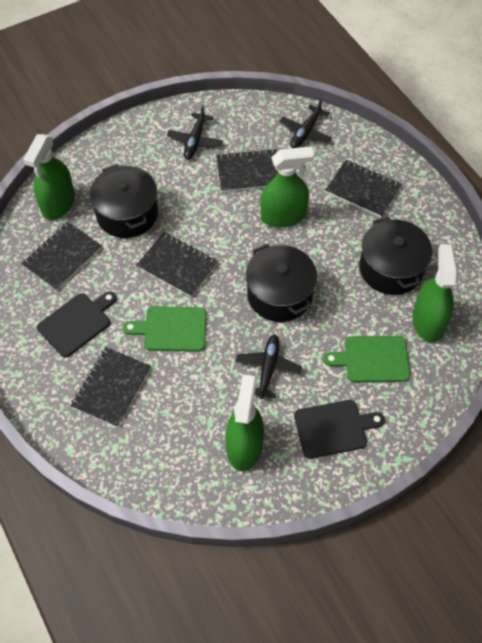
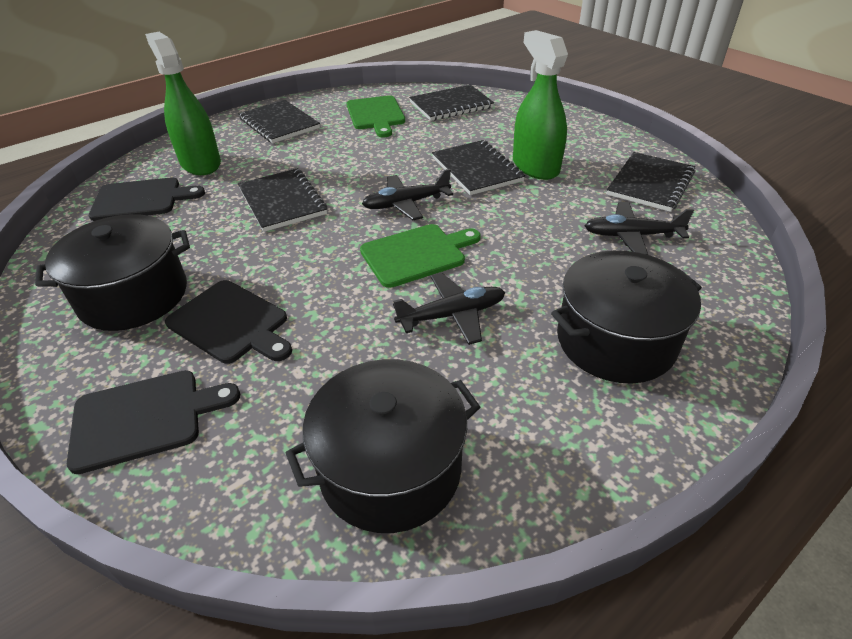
black cutting board: 2 -> 3
green spray bottle: 4 -> 2

